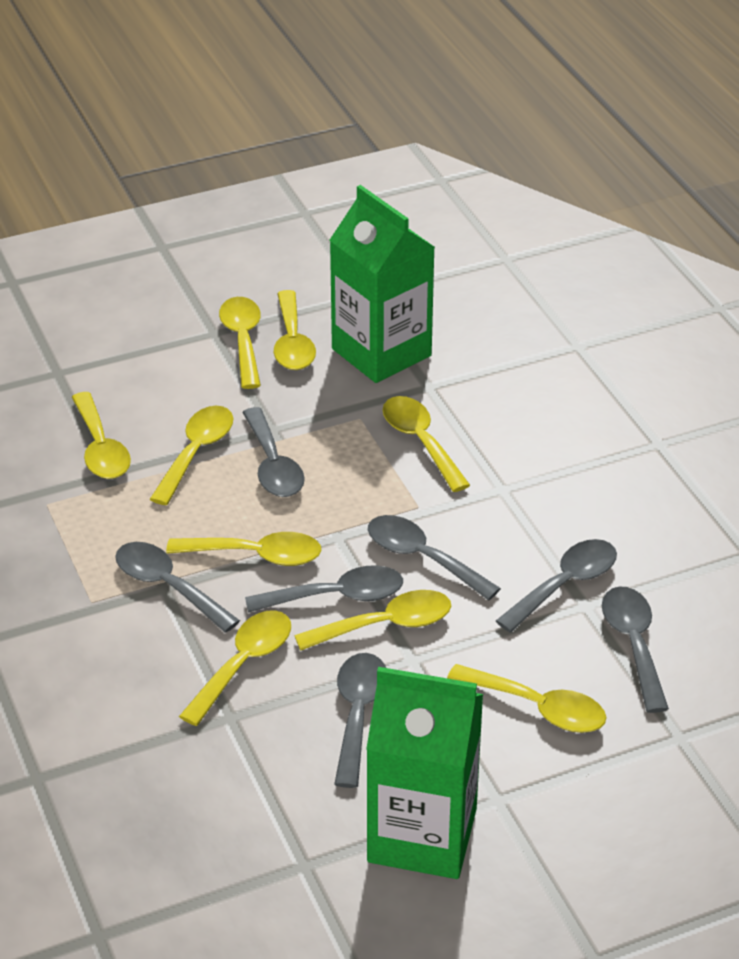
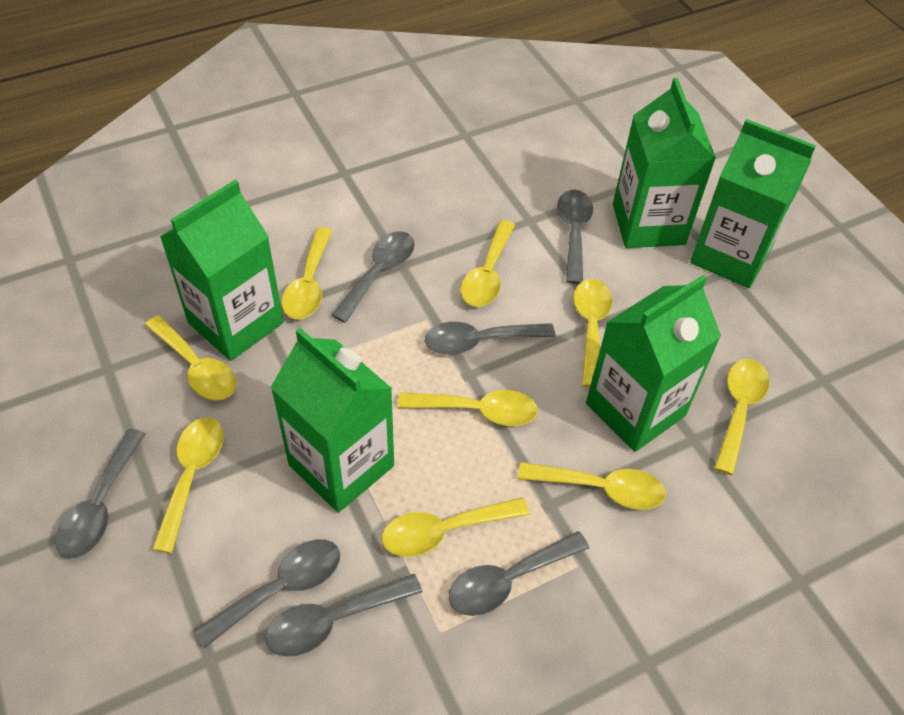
green carton: 2 -> 5

